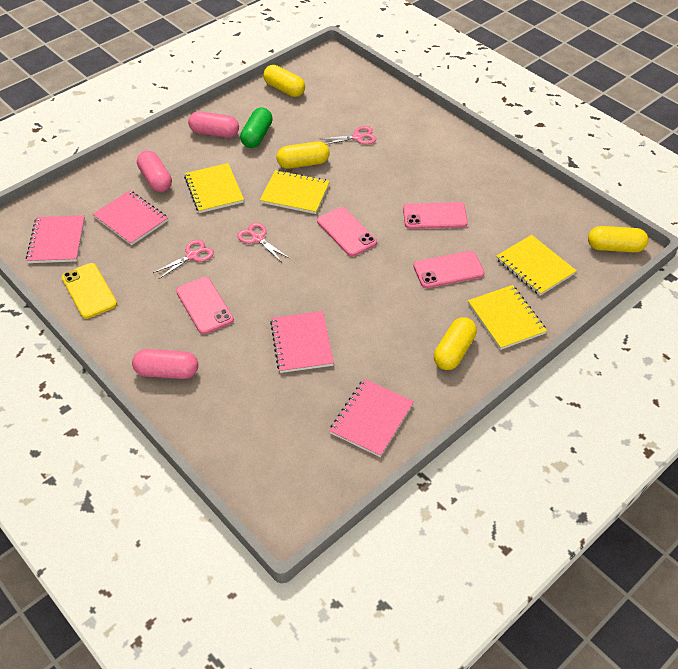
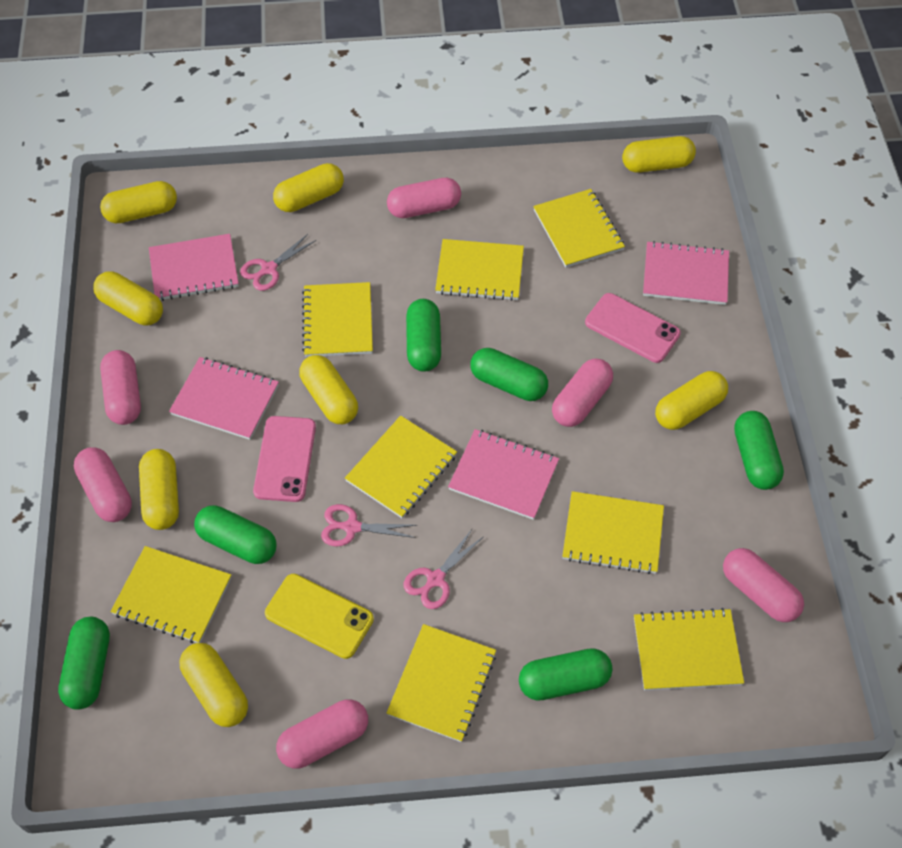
green capsule: 1 -> 6
pink capsule: 3 -> 6
pink phone: 4 -> 2
yellow capsule: 4 -> 8
yellow notebook: 4 -> 8

